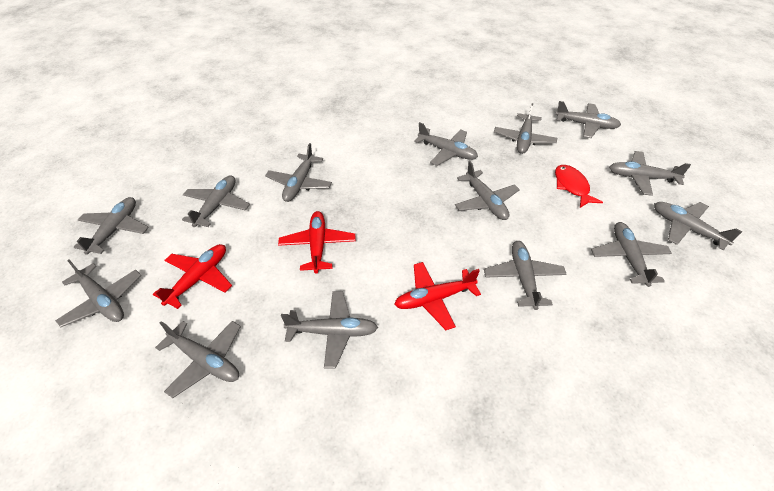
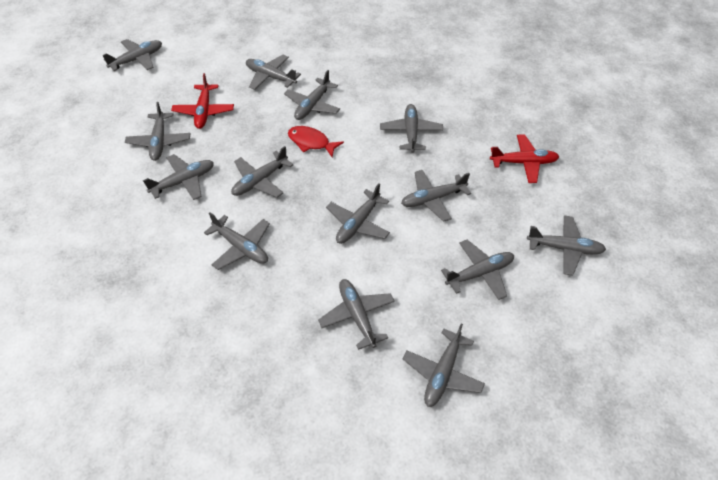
red plane: 3 -> 2

